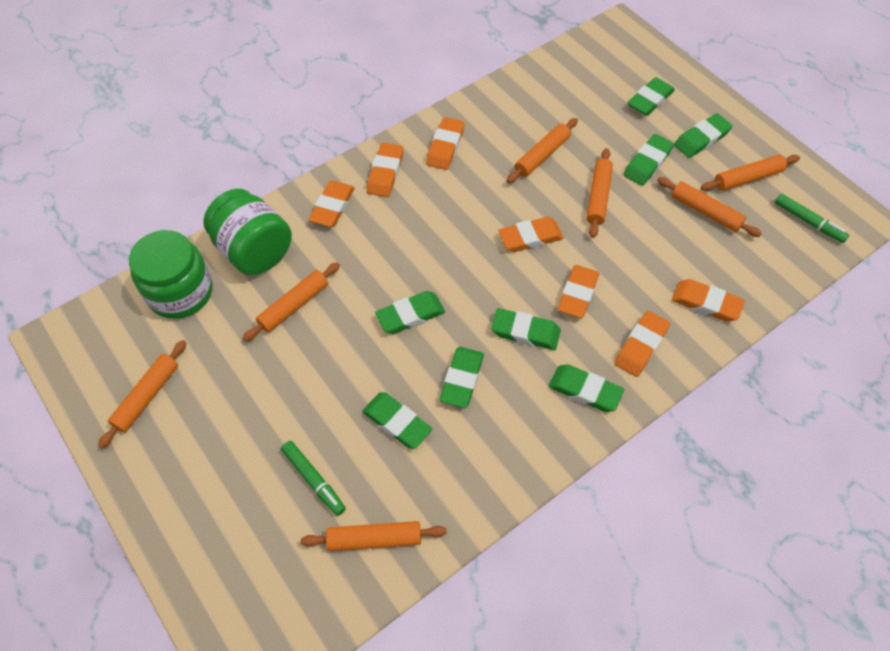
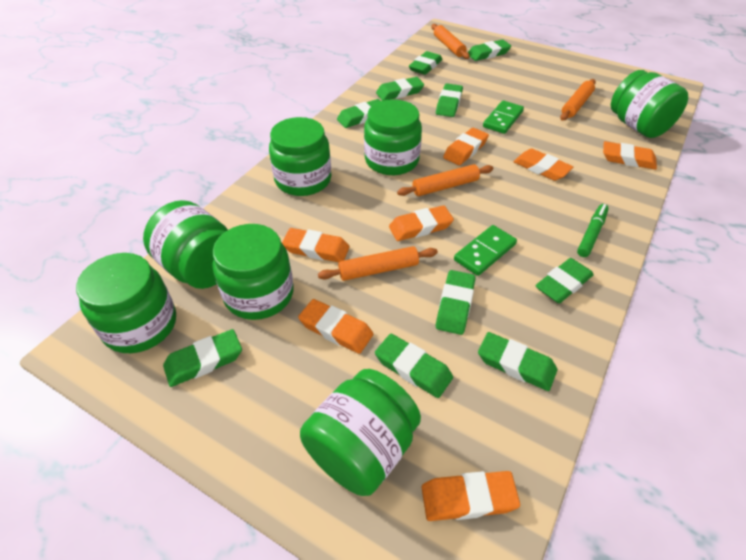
green domino: 0 -> 2
green eraser: 8 -> 10
green jar: 2 -> 7
green marker: 2 -> 1
orange rolling pin: 7 -> 4

